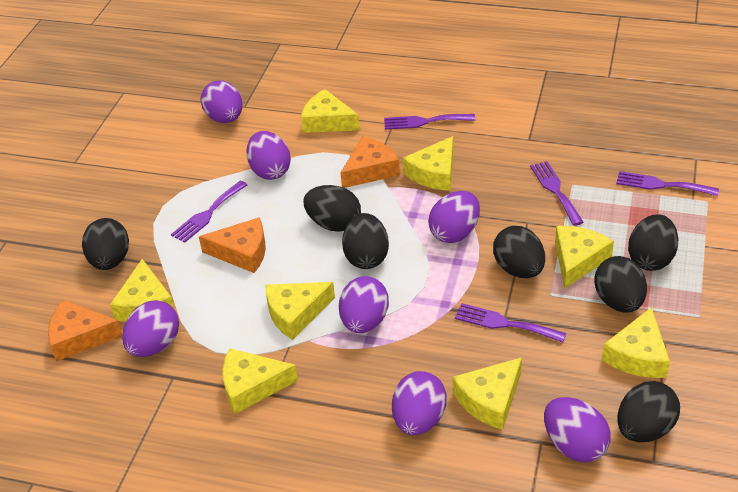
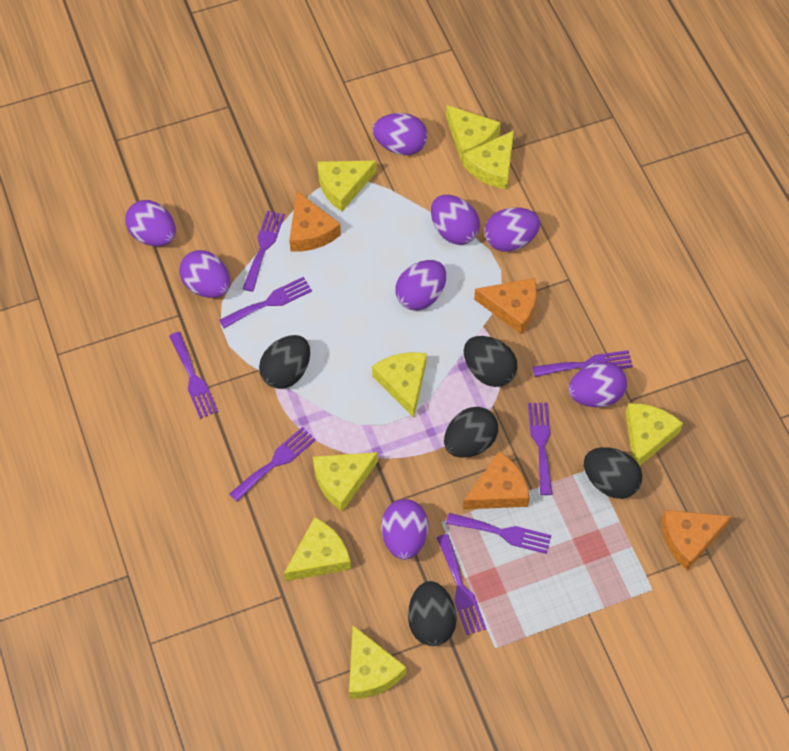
black egg: 7 -> 5
orange cheese: 3 -> 4
purple egg: 7 -> 8
purple fork: 5 -> 8

